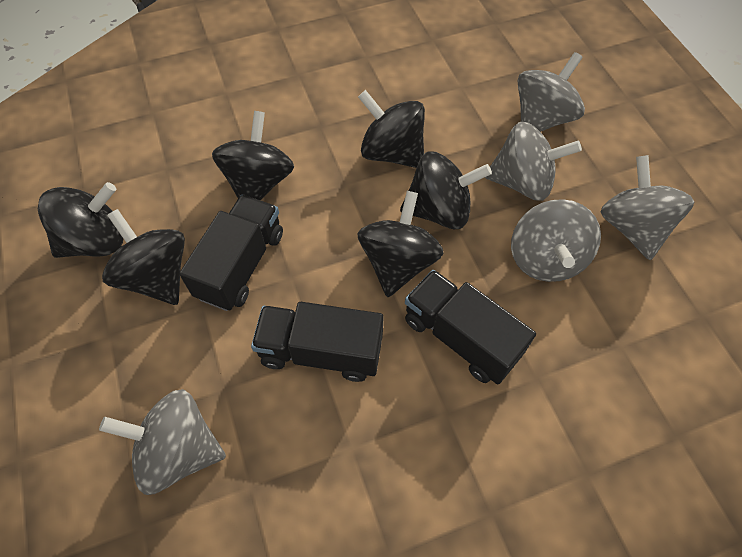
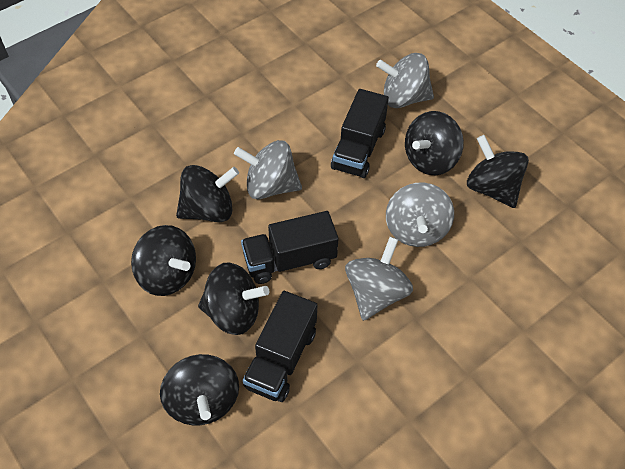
grey spinning top: 5 -> 4

